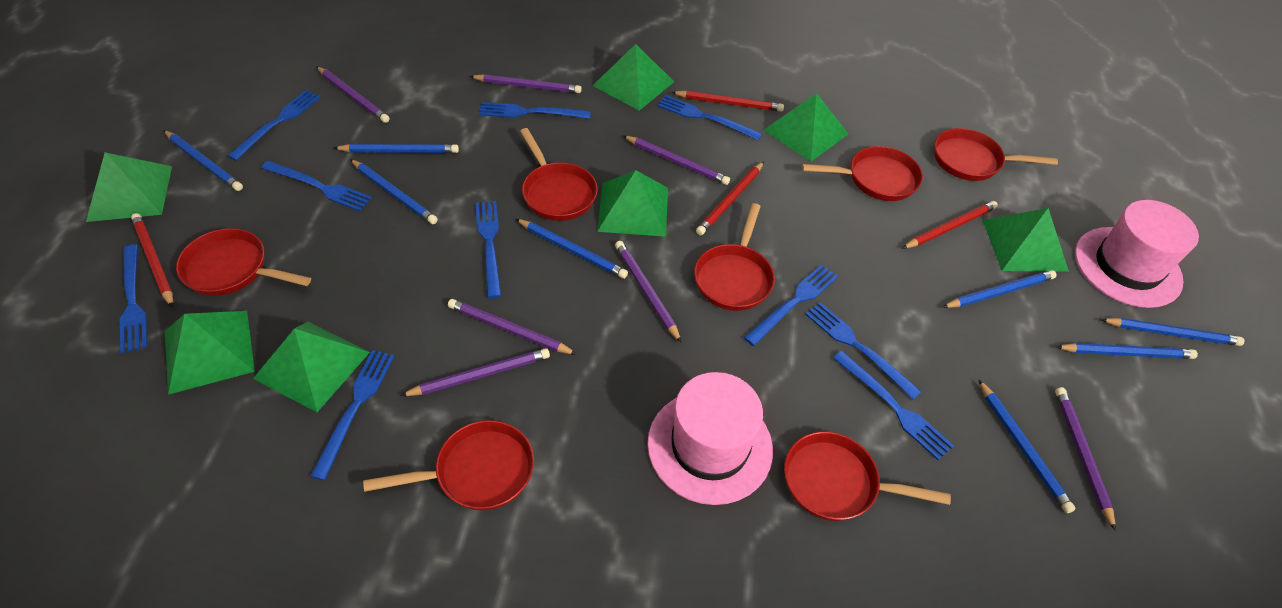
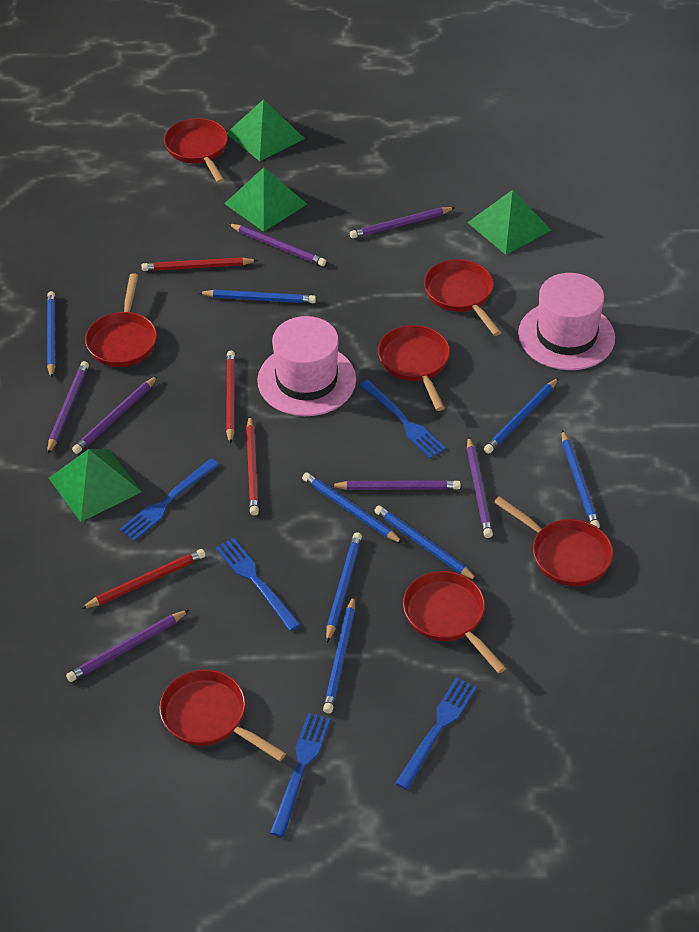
blue fork: 10 -> 5
green pyramid: 7 -> 4

